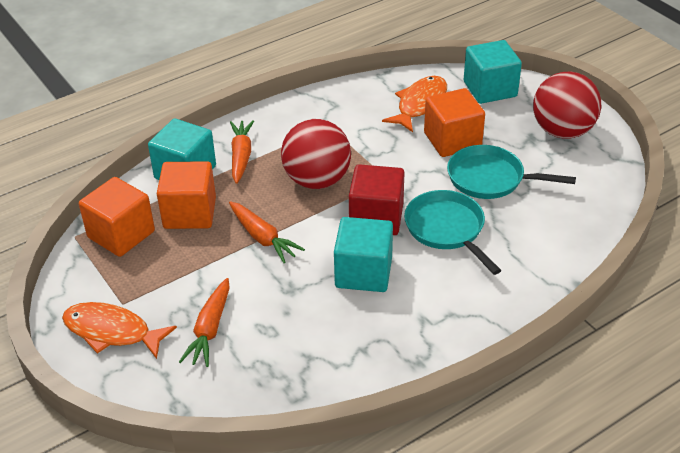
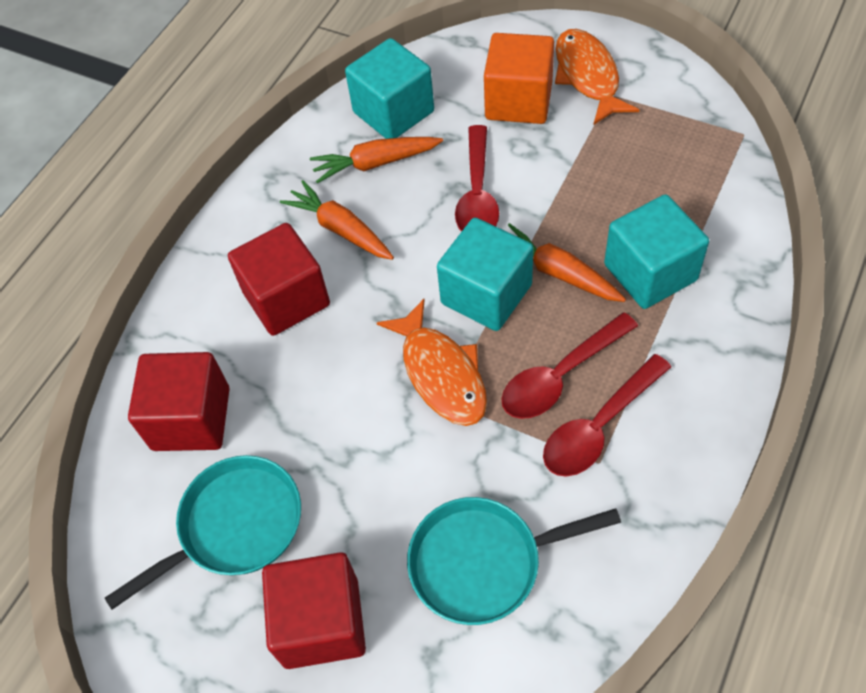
orange cube: 3 -> 1
red ball: 2 -> 0
red cube: 1 -> 3
red spoon: 0 -> 3

